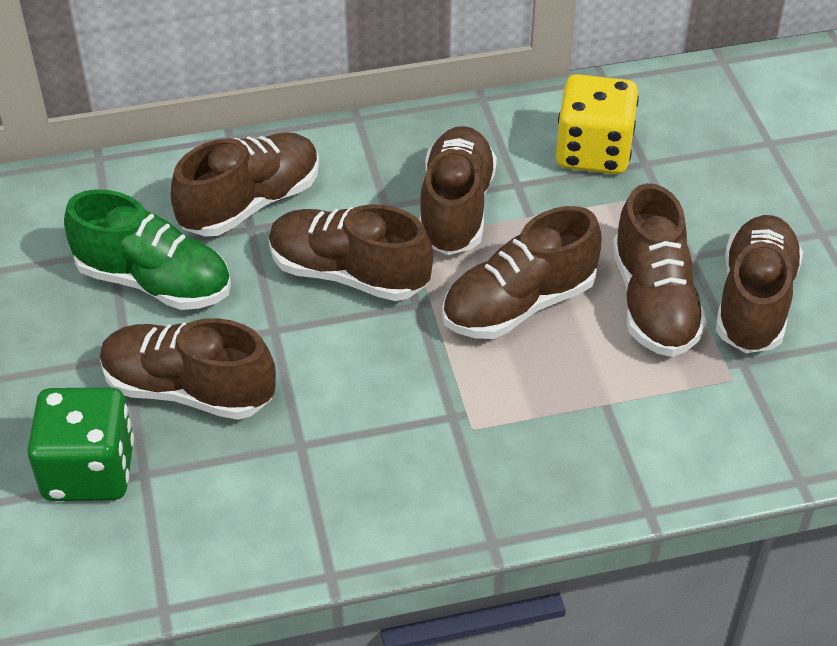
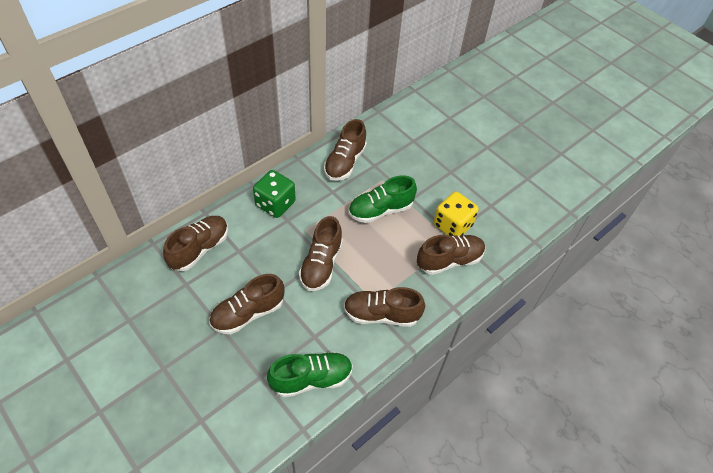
brown shoe: 7 -> 6
green shoe: 1 -> 2

